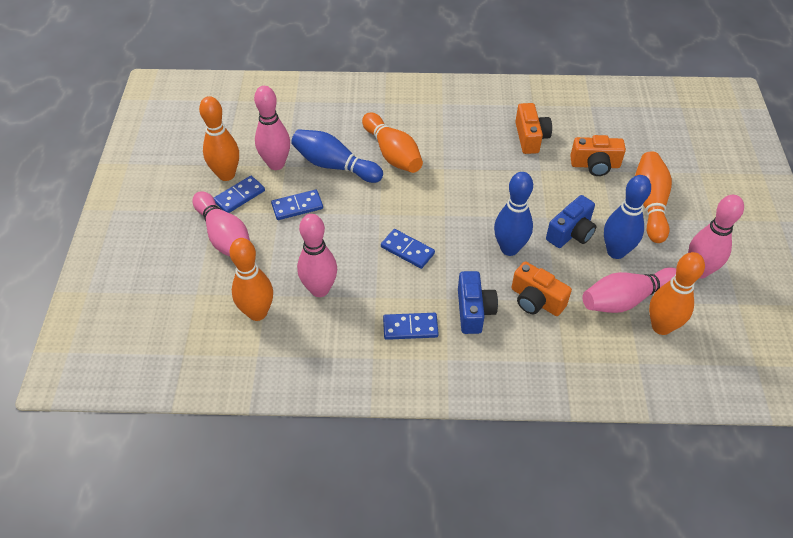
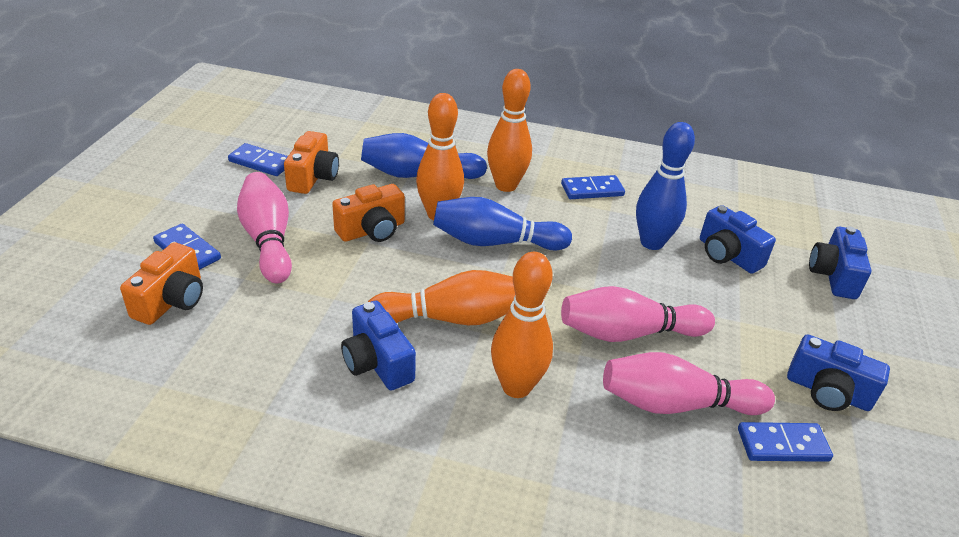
blue camera: 2 -> 4
orange bowling pin: 5 -> 4
pink bowling pin: 5 -> 3

